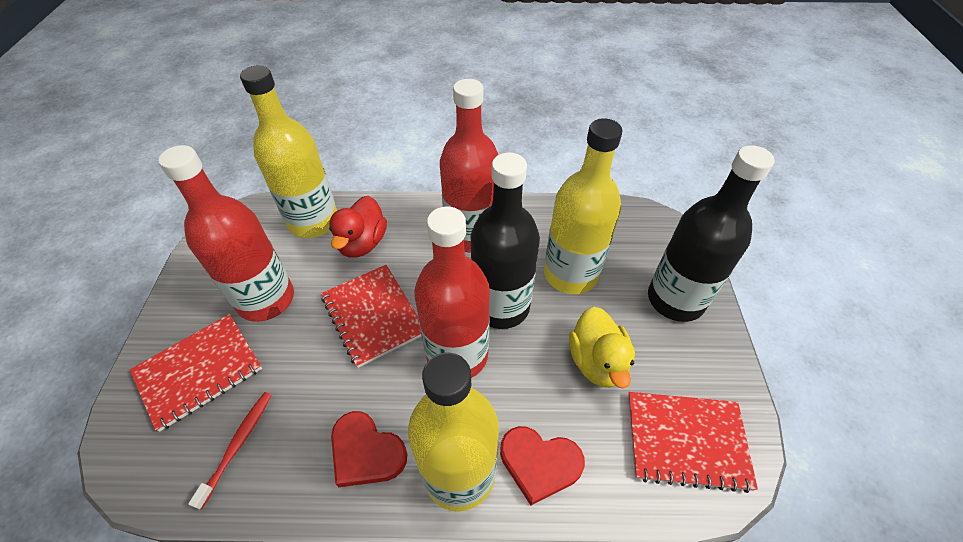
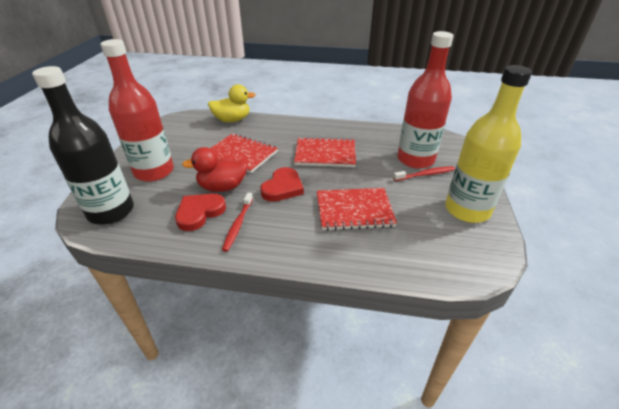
black bottle: 2 -> 1
red bottle: 3 -> 2
red toothbrush: 1 -> 2
yellow bottle: 3 -> 1

